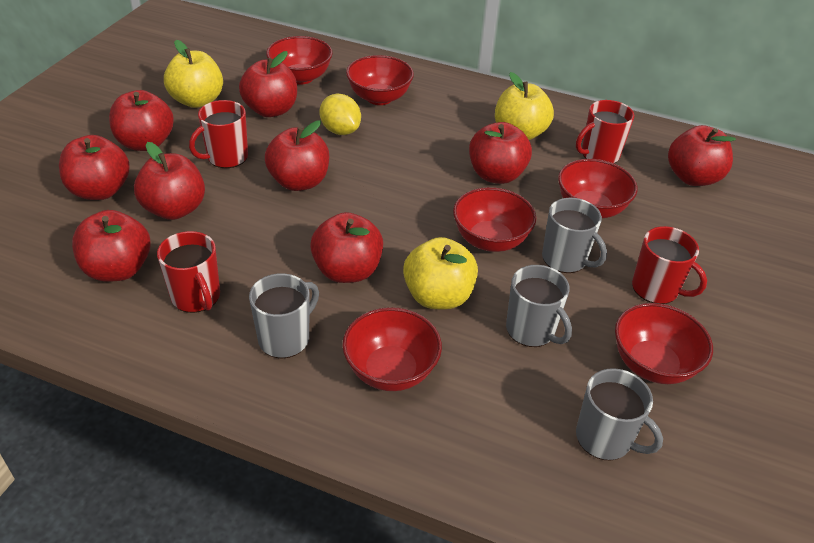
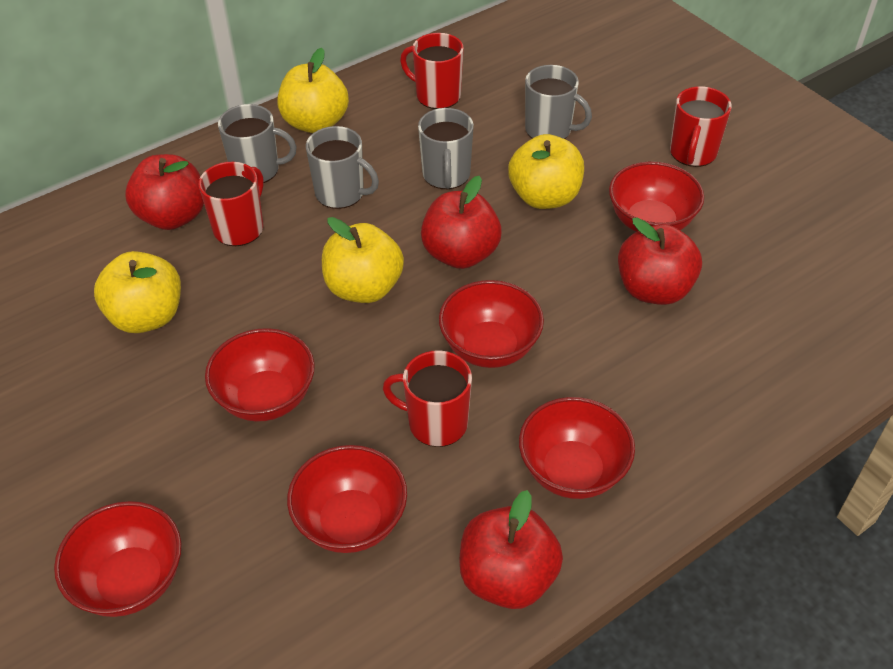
red apple: 9 -> 4
yellow apple: 3 -> 4
yellow lemon: 1 -> 0

